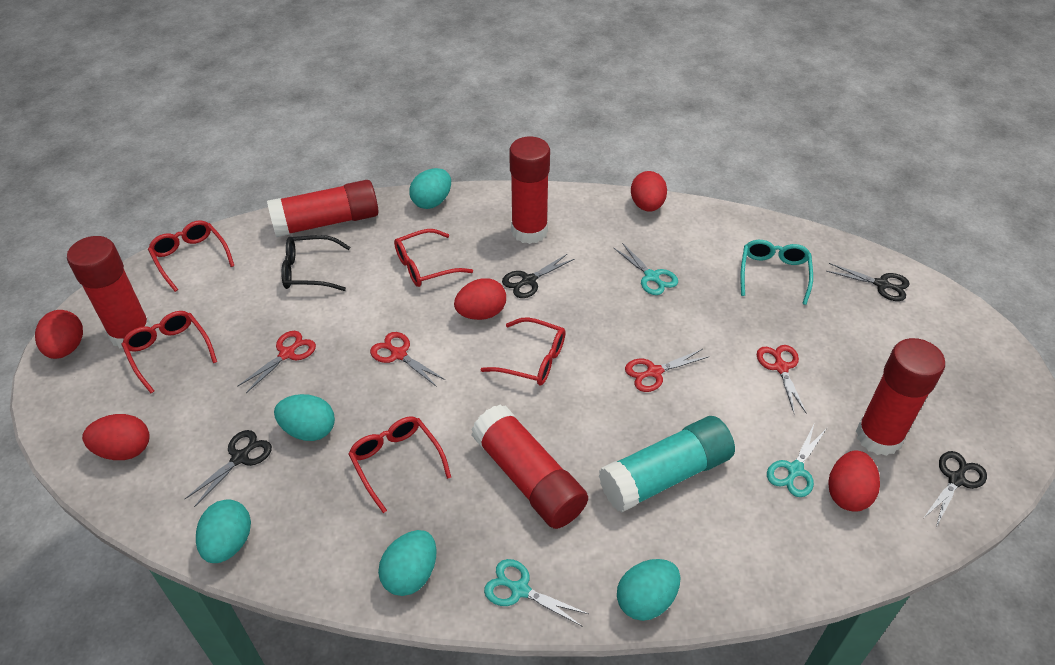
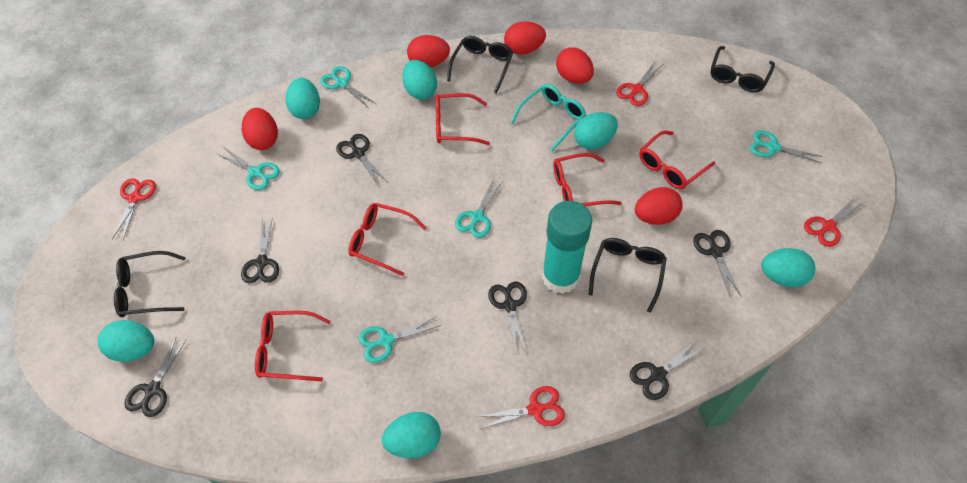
black glasses: 1 -> 4
black scissors: 4 -> 6
red glue stick: 5 -> 0
turquoise egg: 5 -> 6
turquoise scissors: 3 -> 5

